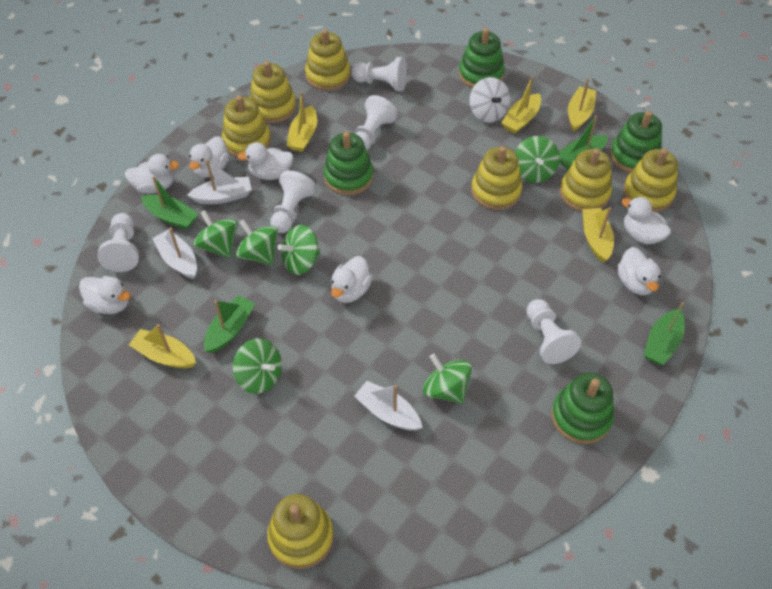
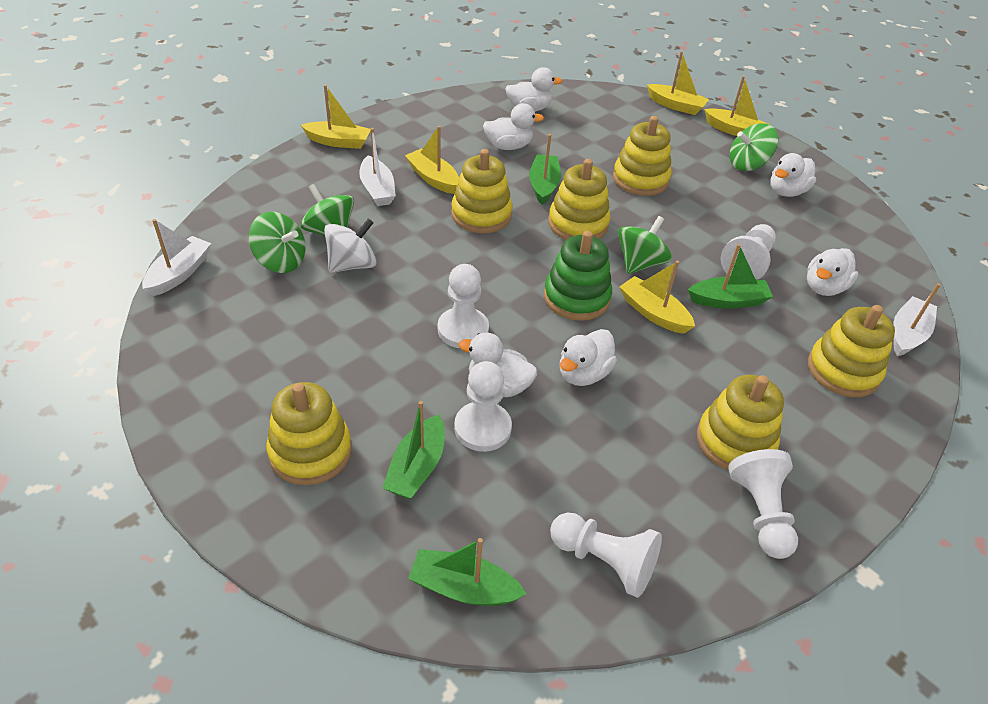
green spinning top: 6 -> 4
green stacking toy: 4 -> 1
white duck: 7 -> 6
yellow stacking toy: 7 -> 6

